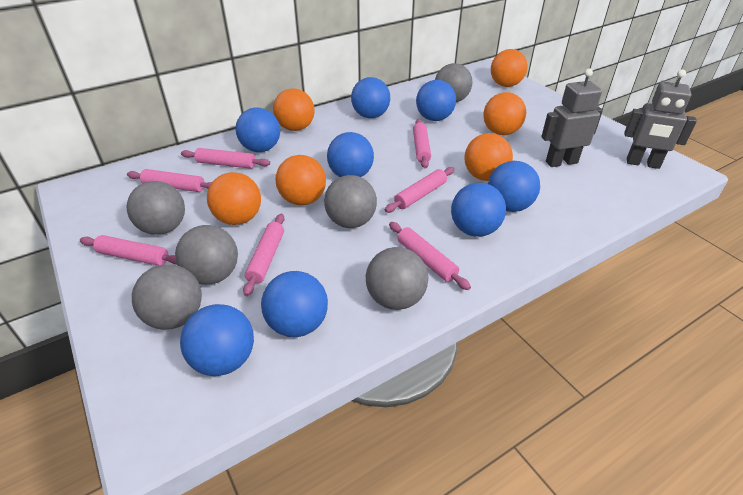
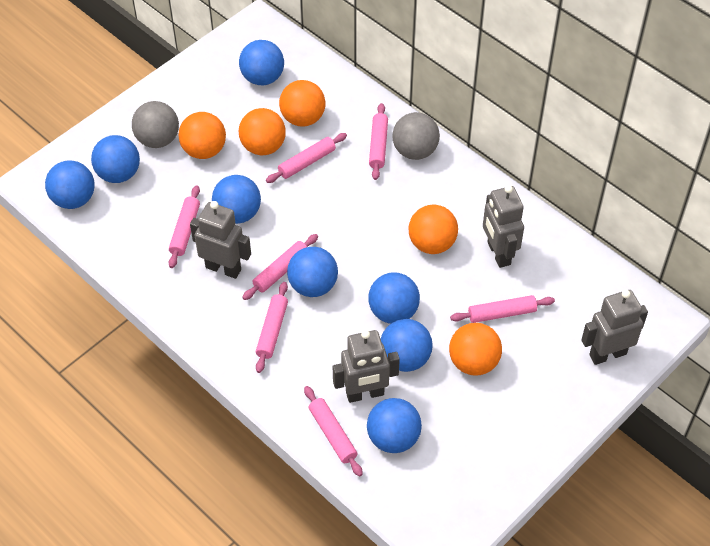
grey ball: 6 -> 2
grey robot: 2 -> 4
orange ball: 6 -> 5

